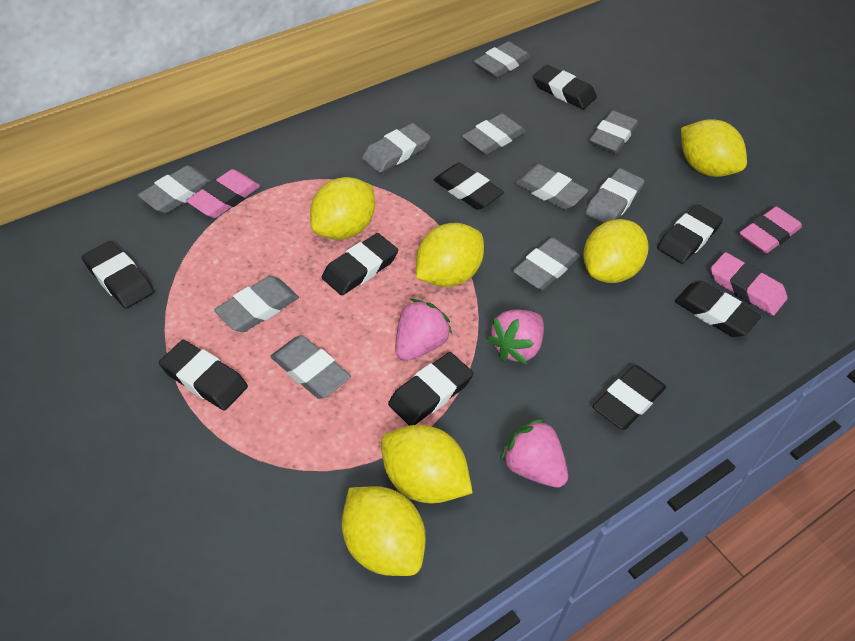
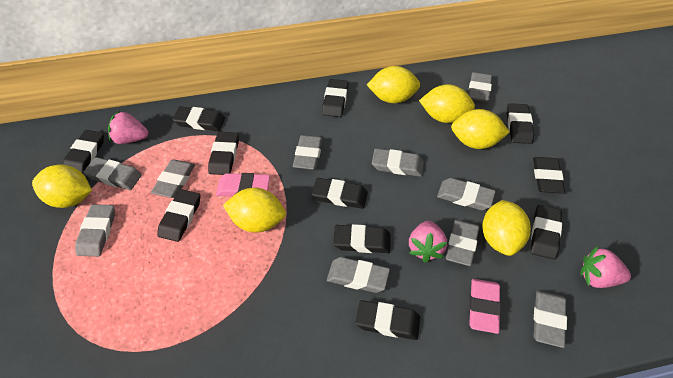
black eraser: 9 -> 11
pink eraser: 3 -> 2

